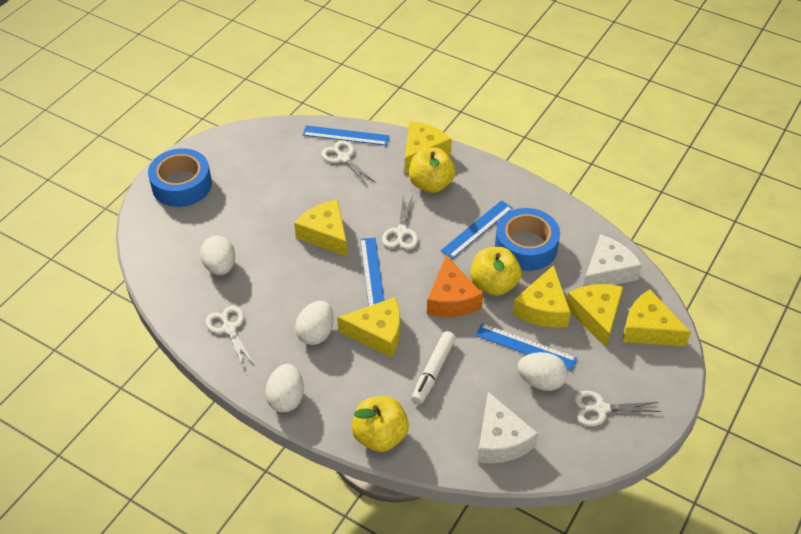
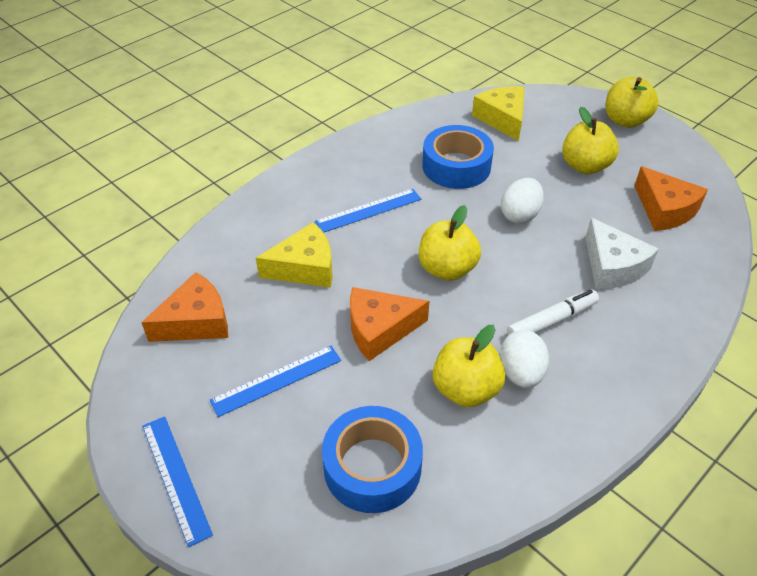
blue ruler: 4 -> 3
orange cheese: 1 -> 3
white cheese: 2 -> 1
white egg: 4 -> 2
white scissors: 4 -> 0
yellow apple: 3 -> 4
yellow cheese: 6 -> 2

